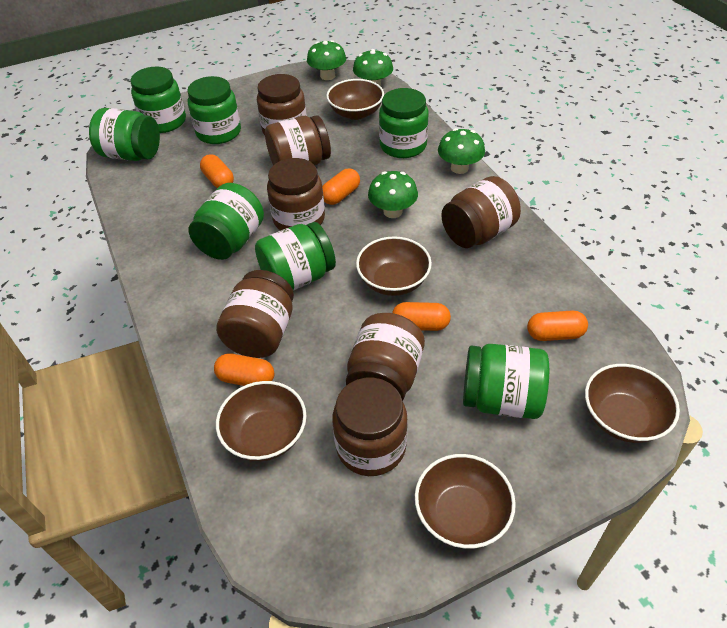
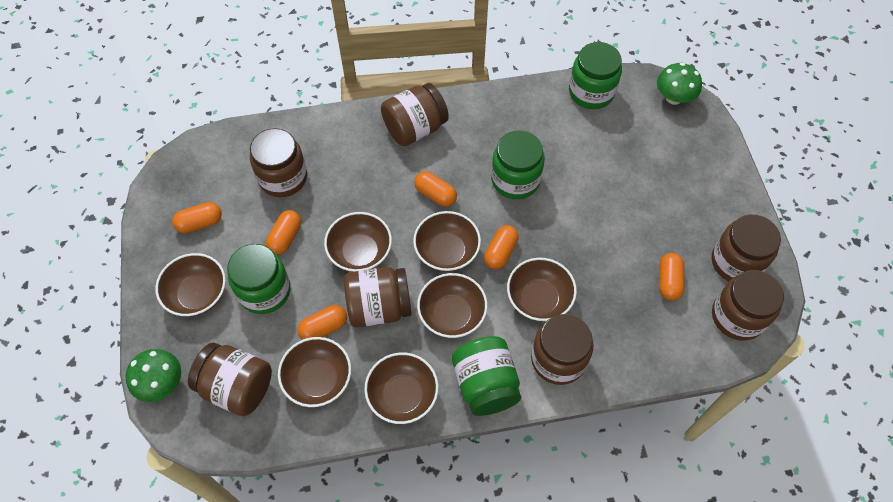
brown bowl: 5 -> 7
green jar: 7 -> 4
green mushroom: 4 -> 2
orange capsule: 5 -> 6

